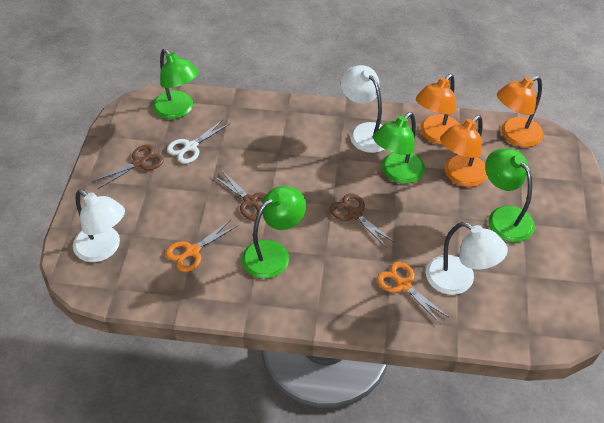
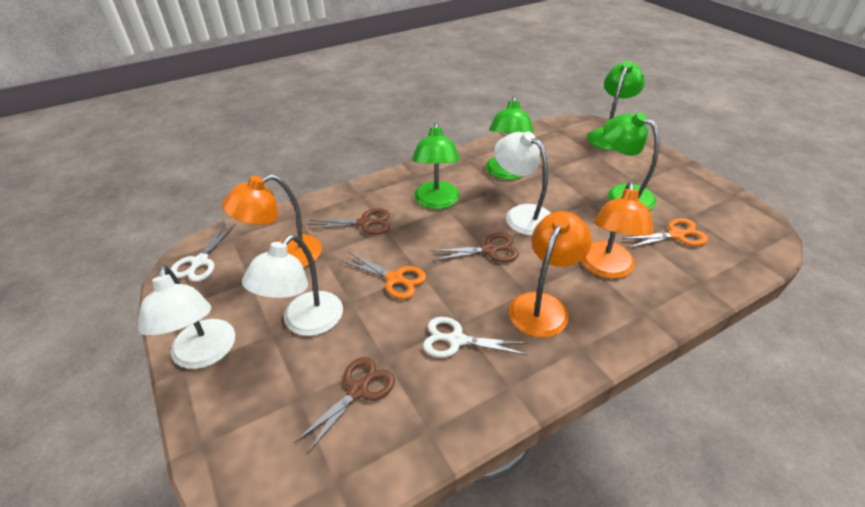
white scissors: 1 -> 2

